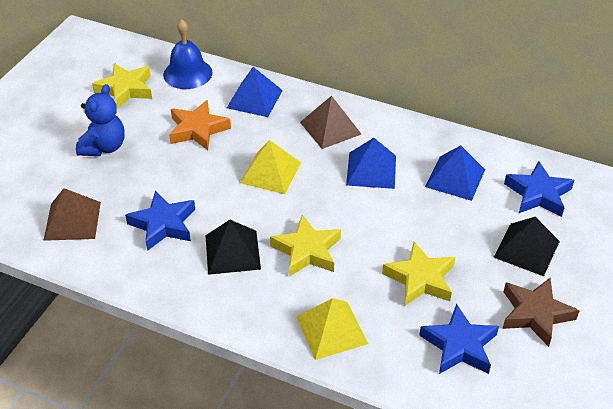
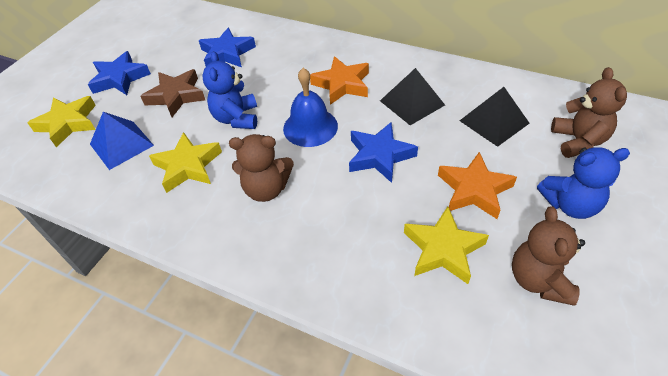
blue pyramid: 3 -> 1
blue teddy bear: 1 -> 2
brown pyramid: 2 -> 0
brown teddy bear: 0 -> 3
orange star: 1 -> 2
yellow pyramid: 2 -> 0

